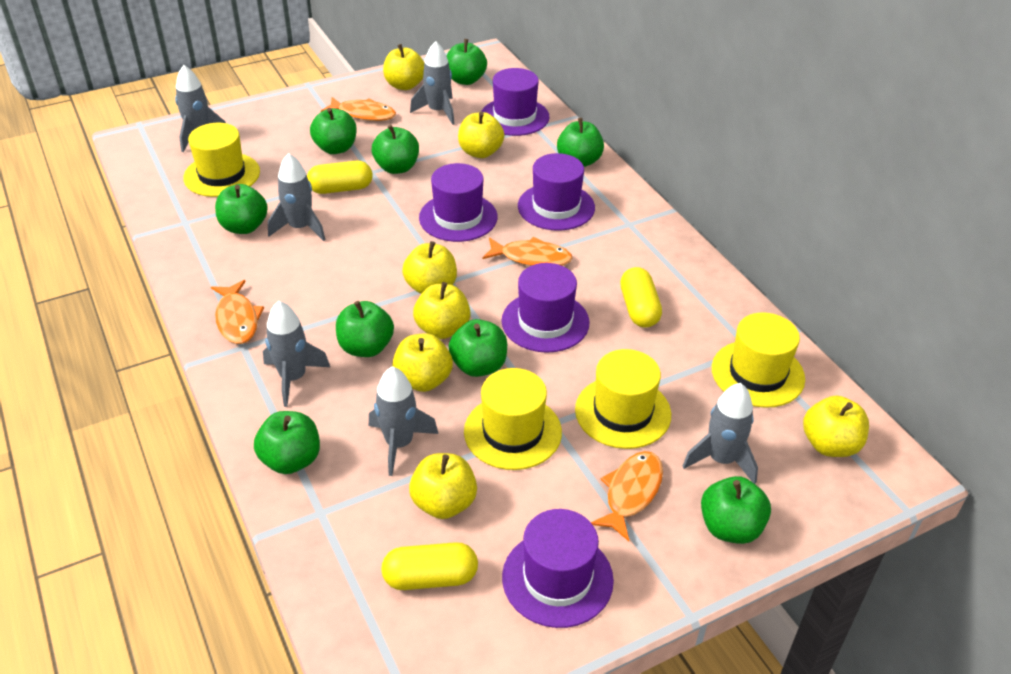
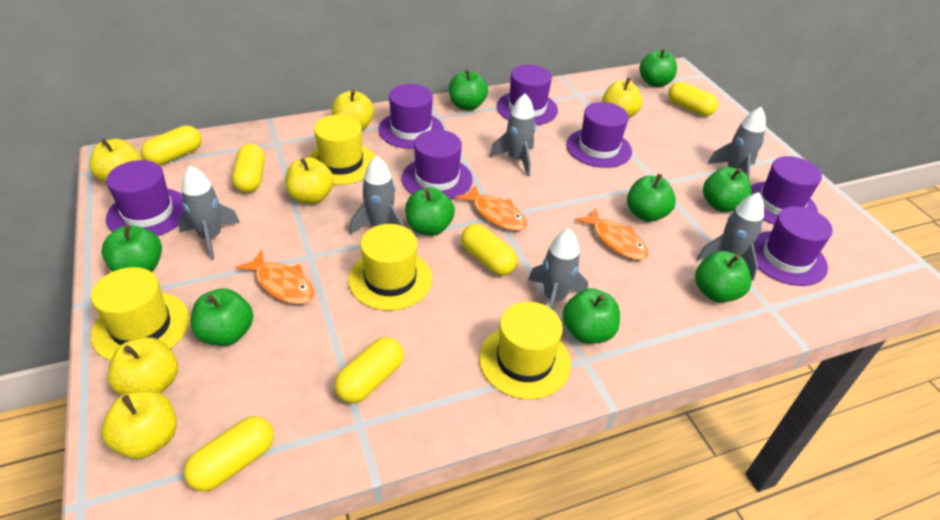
orange fish: 4 -> 3
purple hat: 5 -> 7
yellow apple: 7 -> 6
yellow capsule: 3 -> 6

